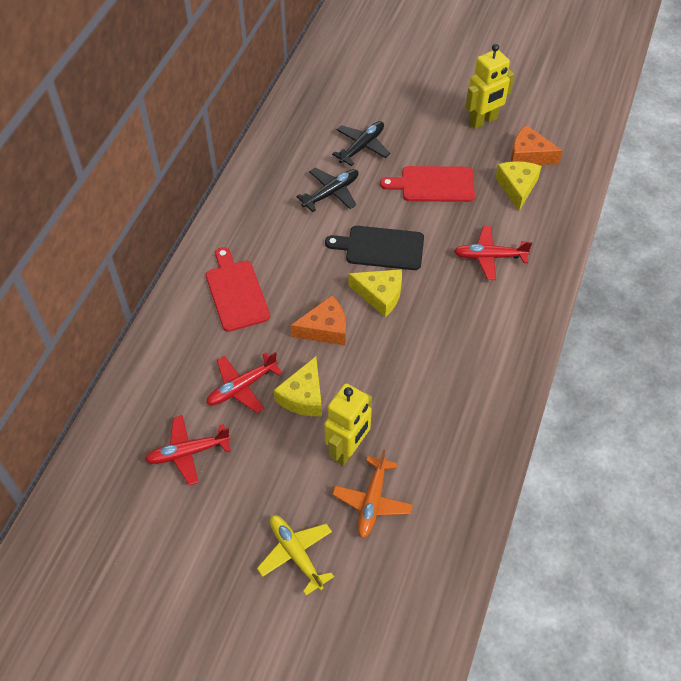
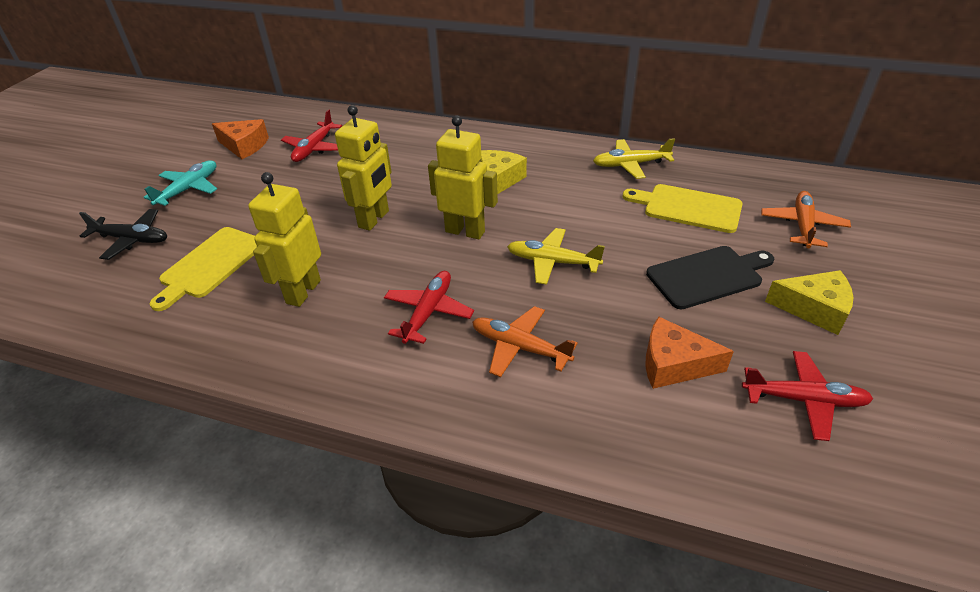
black plane: 2 -> 1
orange plane: 1 -> 2
red cutting board: 2 -> 0
turquoise plane: 0 -> 1
yellow cheese: 3 -> 2
yellow cutting board: 0 -> 2
yellow plane: 1 -> 2
yellow robot: 2 -> 3

